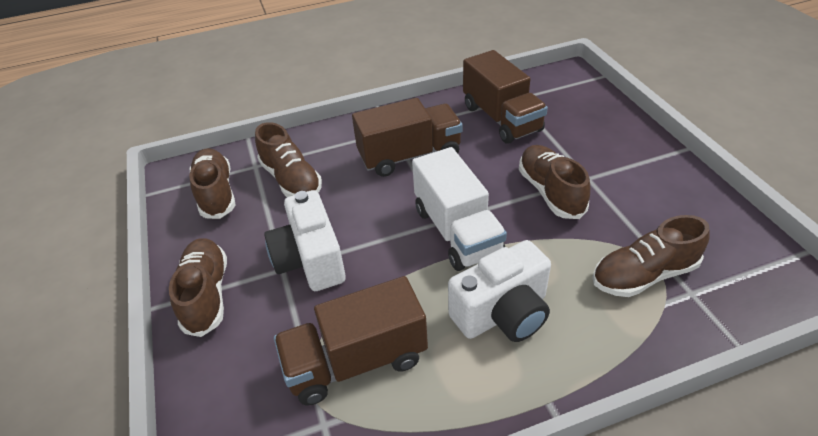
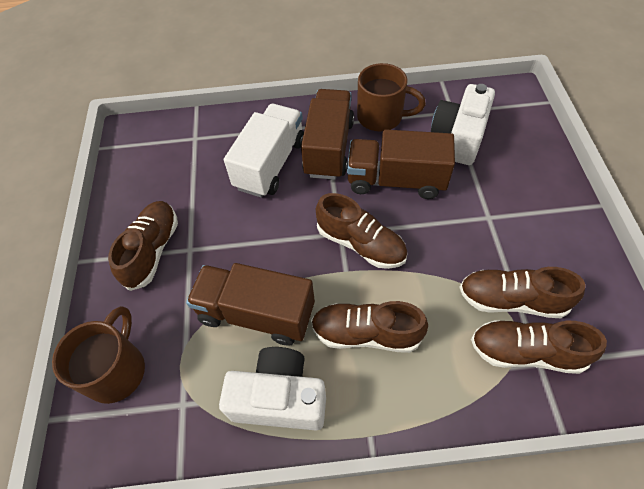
brown mug: 0 -> 2

